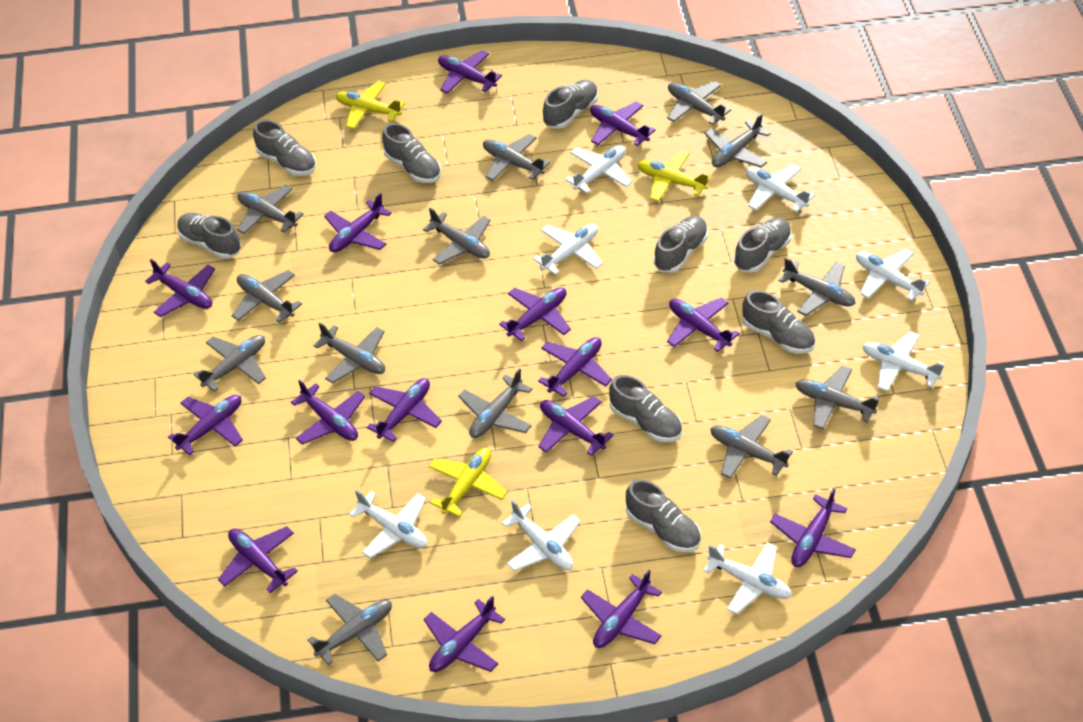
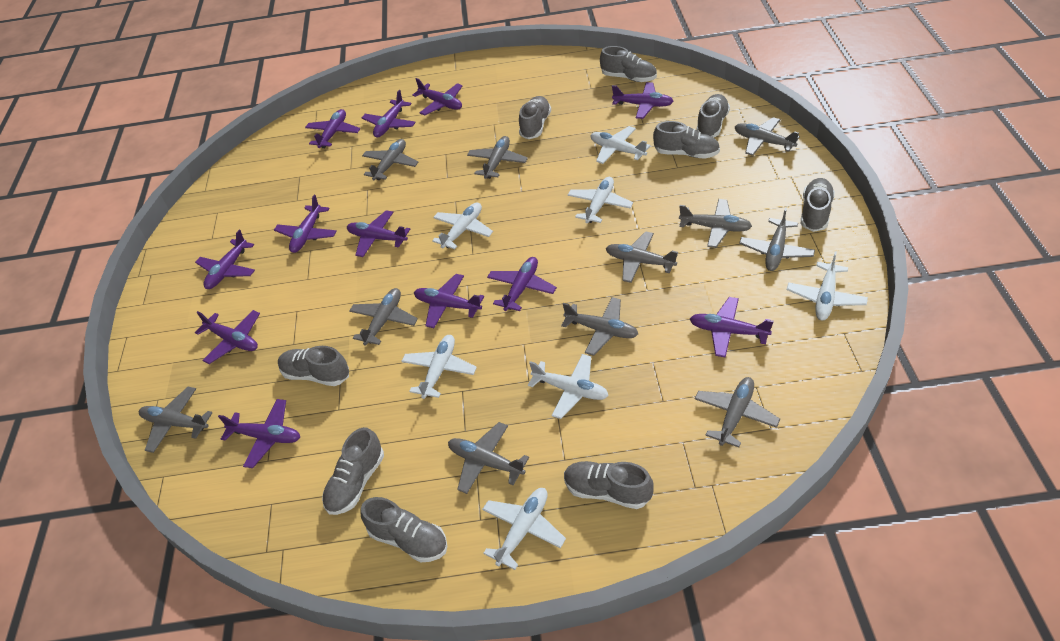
grey plane: 13 -> 11
purple plane: 15 -> 12
white plane: 8 -> 7
yellow plane: 3 -> 0

